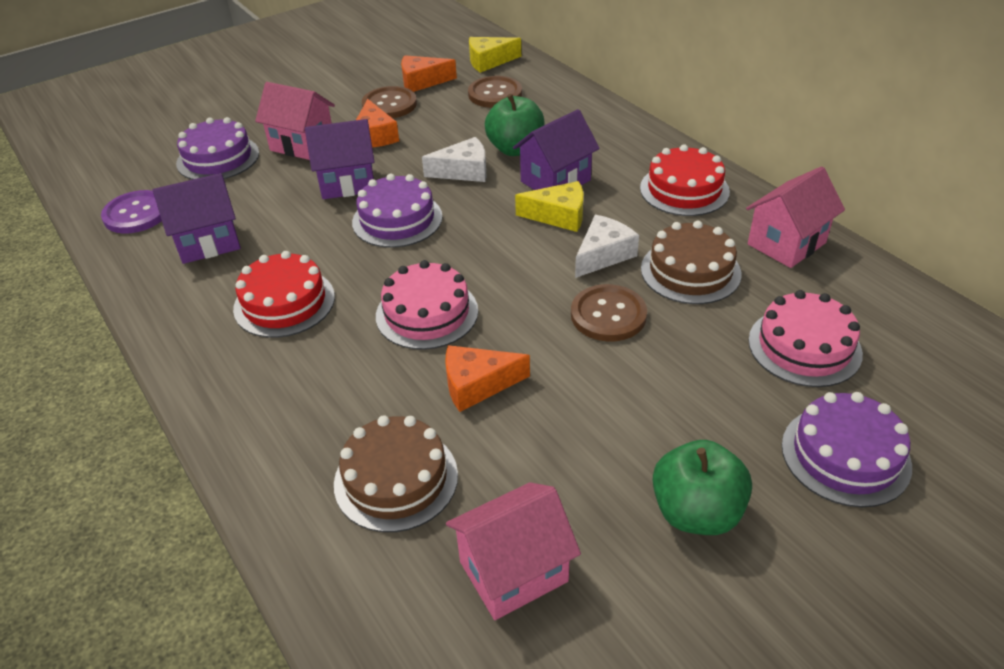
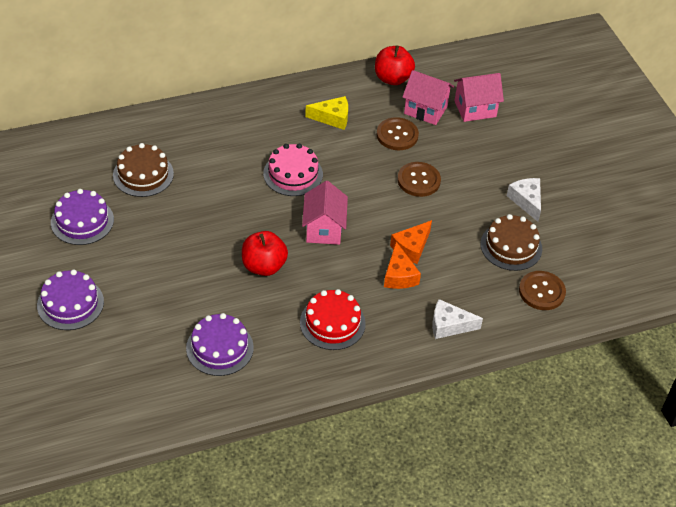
green apple: 2 -> 0
orange cheese: 3 -> 2
pink cake: 2 -> 1
purple button: 1 -> 0
purple house: 3 -> 0
red apple: 0 -> 2
red cake: 2 -> 1
yellow cheese: 2 -> 1

